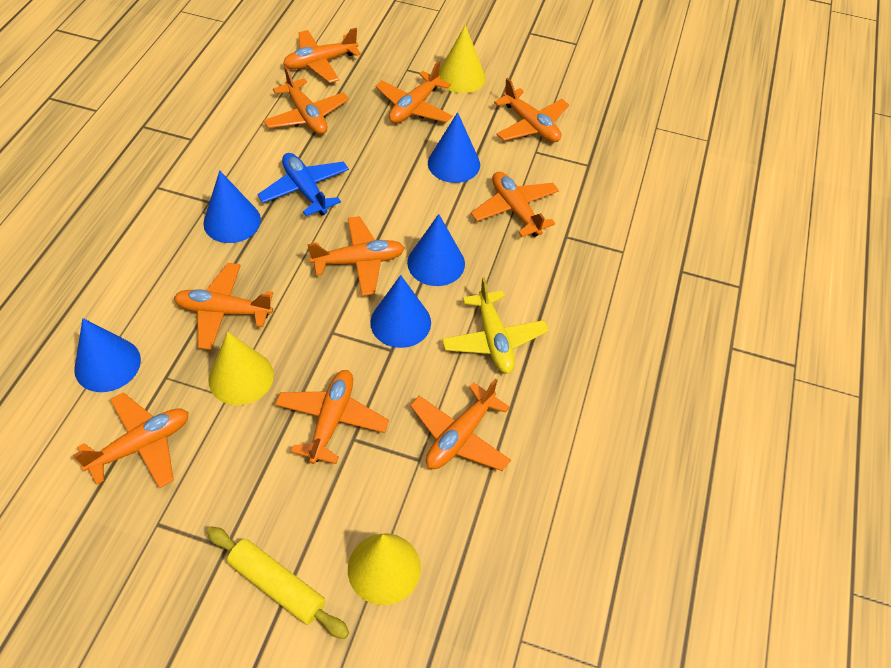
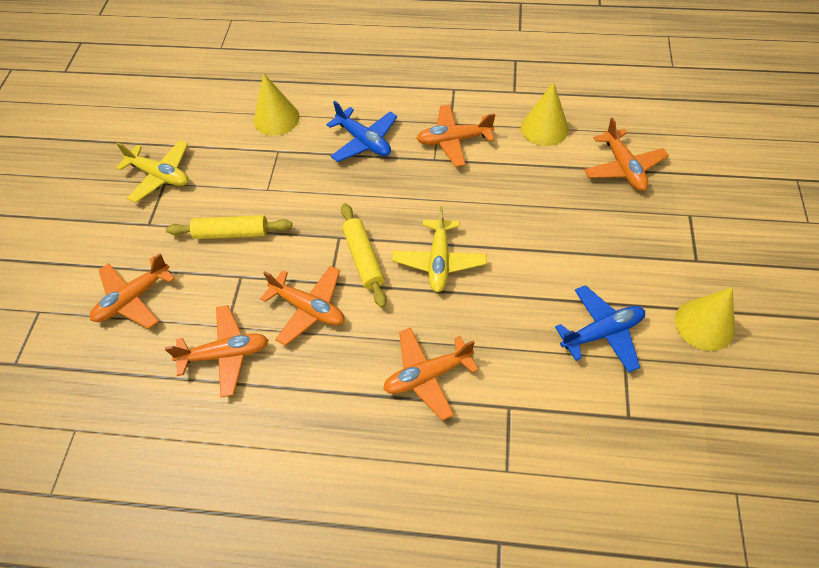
blue cone: 5 -> 0
blue plane: 1 -> 2
orange plane: 10 -> 6
yellow plane: 1 -> 2
yellow rolling pin: 1 -> 2

